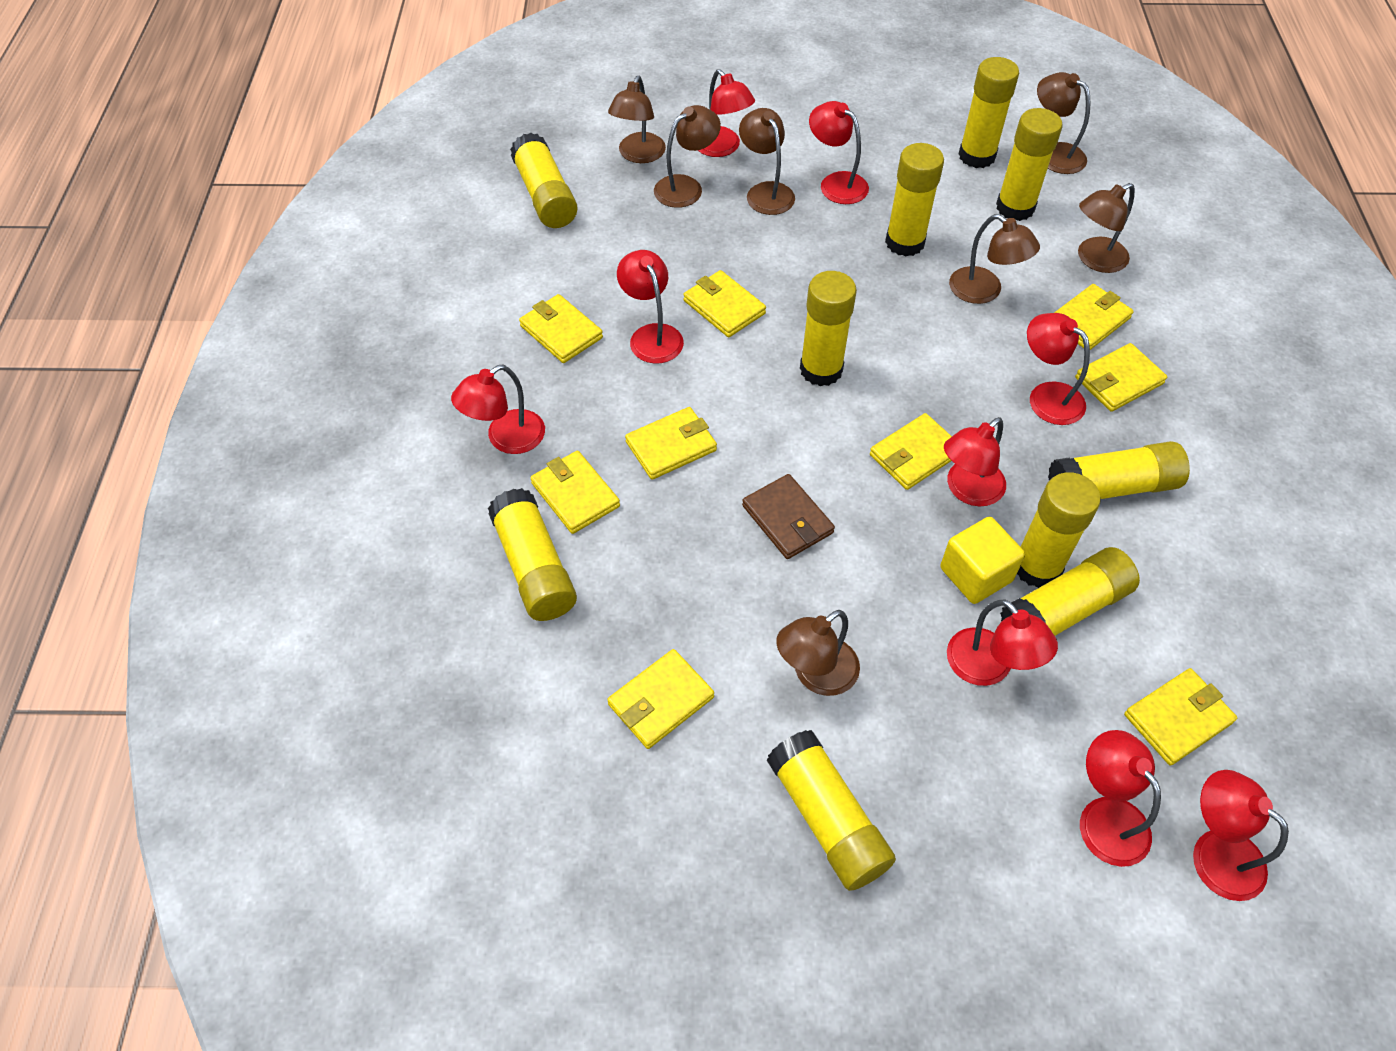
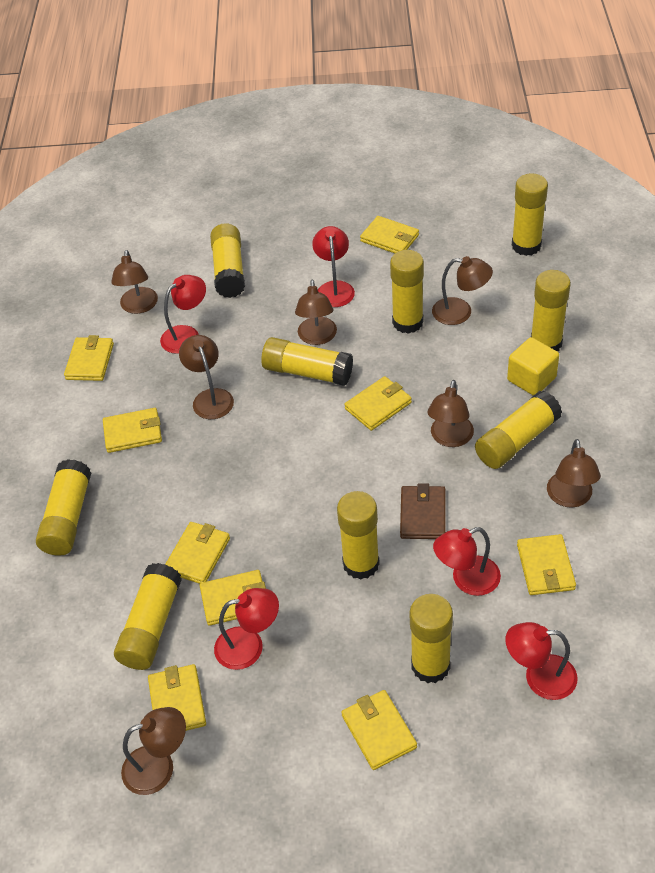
red lamp: 9 -> 5

